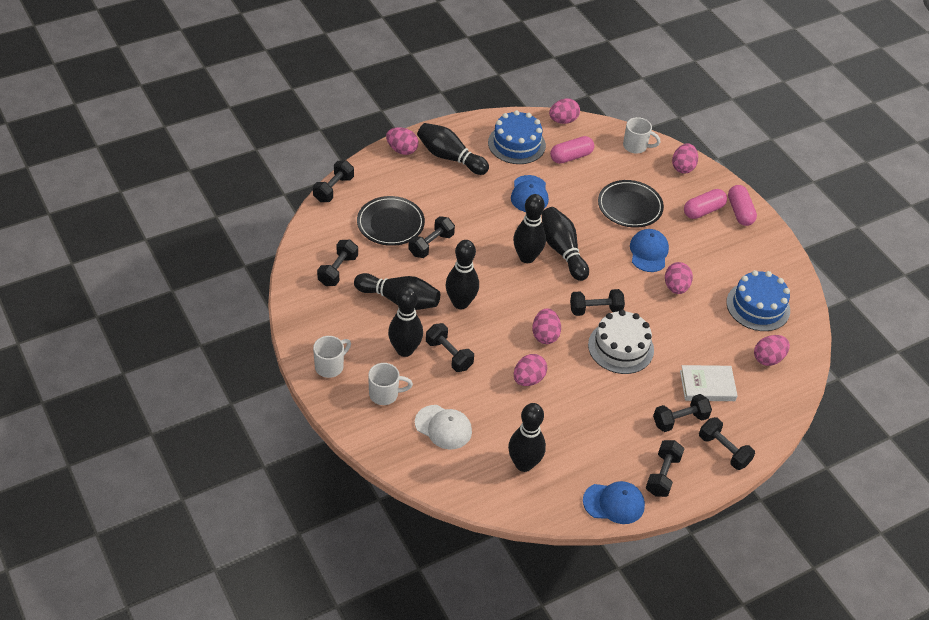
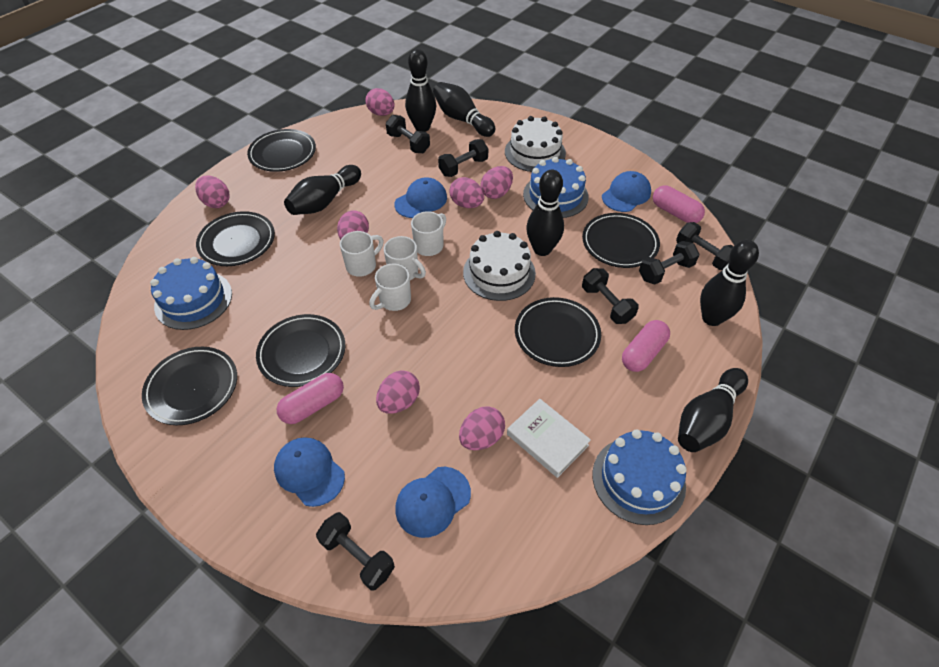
black bowling pin: 7 -> 6
black dumbbell: 8 -> 6
black plate: 2 -> 6
blue cake: 2 -> 3
blue cap: 3 -> 4
white cake: 1 -> 2
white cap: 1 -> 0
white mug: 3 -> 4

